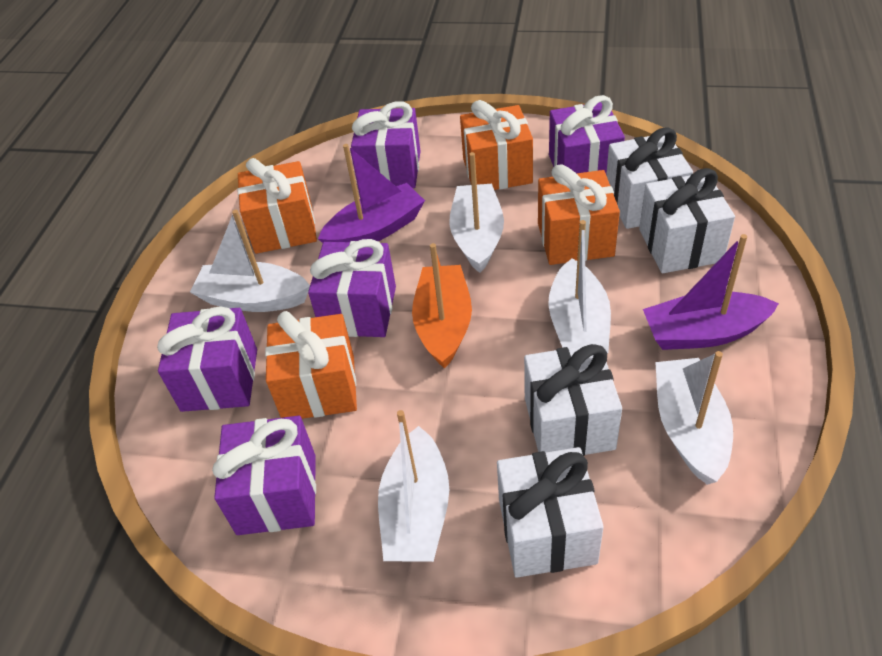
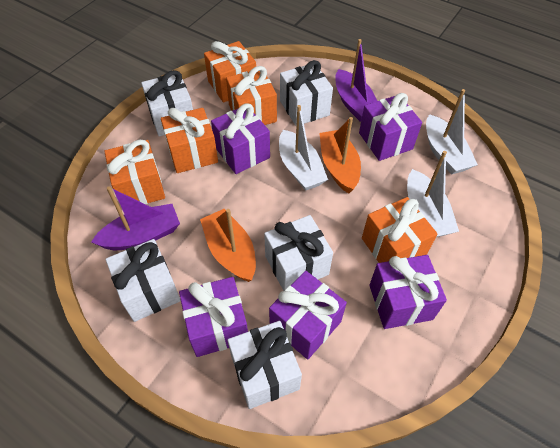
orange boat: 1 -> 2
orange gift: 4 -> 5
white boat: 5 -> 3
white gift: 4 -> 5

